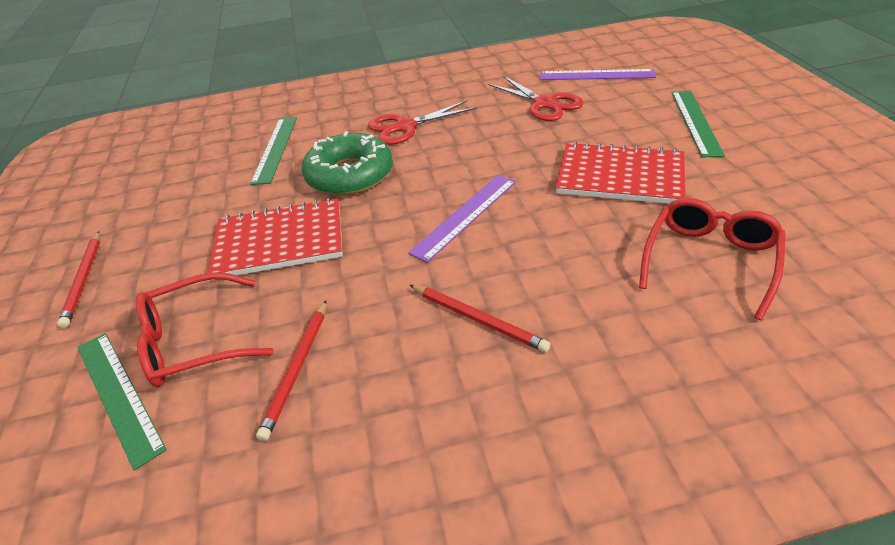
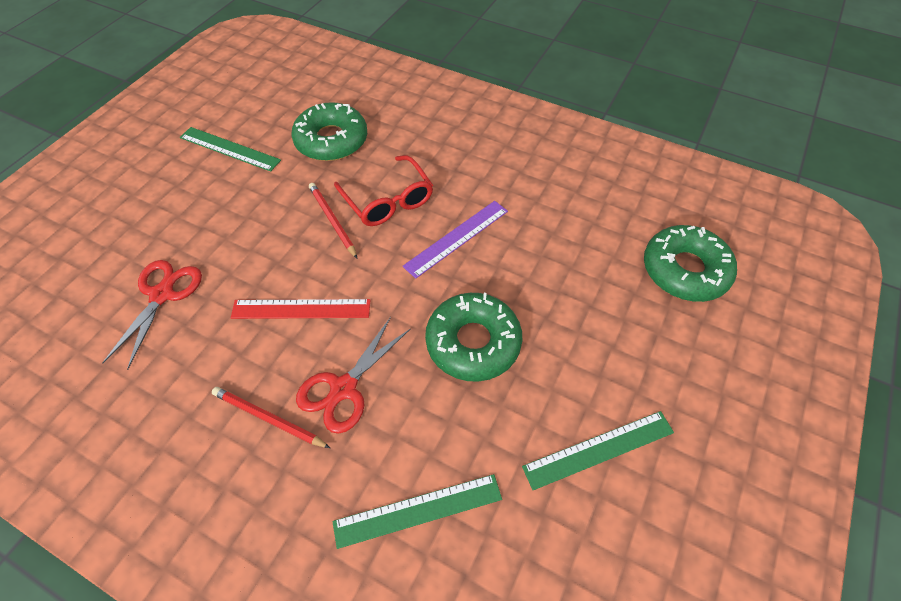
green donut: 1 -> 3
purple ruler: 2 -> 1
red glasses: 2 -> 1
red notebook: 2 -> 0
red pencil: 3 -> 2
red ruler: 0 -> 1

